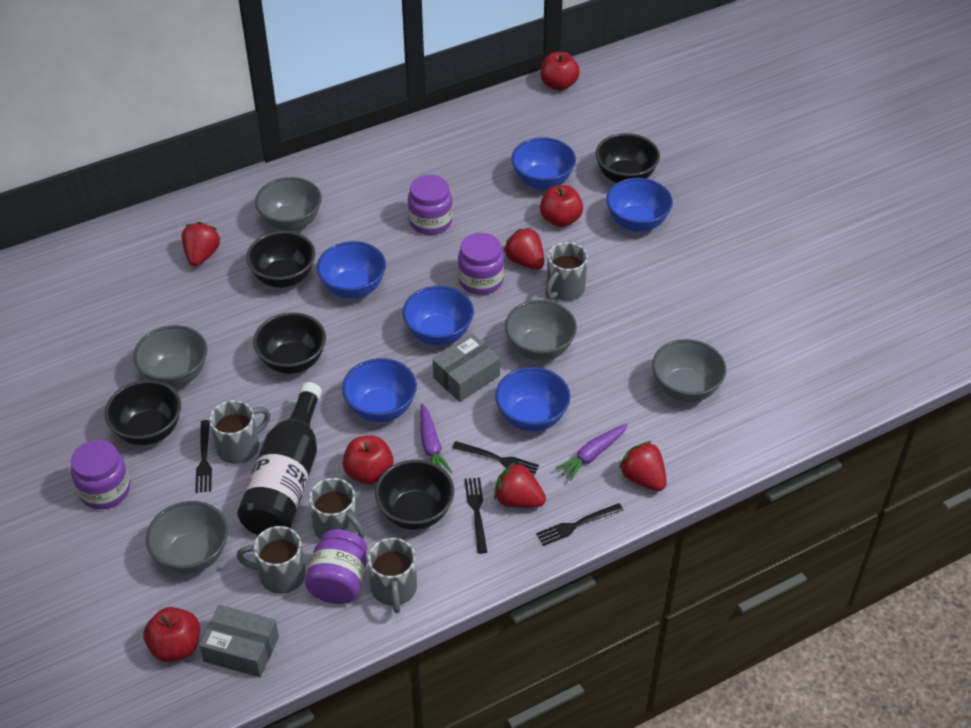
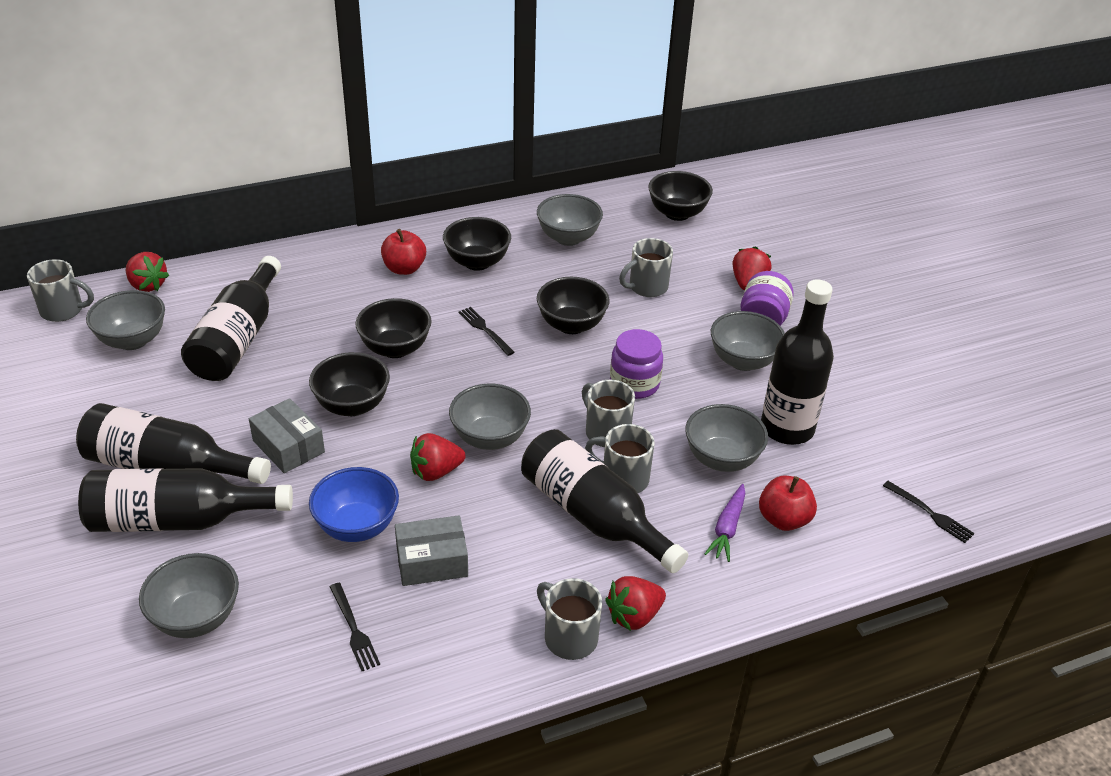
black bottle: 1 -> 5
black fork: 4 -> 3
blue bowl: 6 -> 1
grey bowl: 5 -> 6
purple carrot: 2 -> 1
purple jar: 4 -> 2
red apple: 4 -> 2

